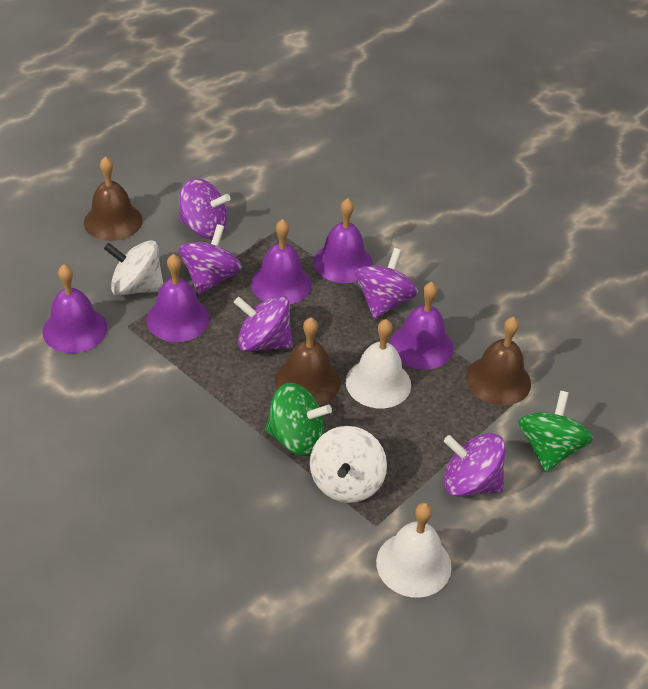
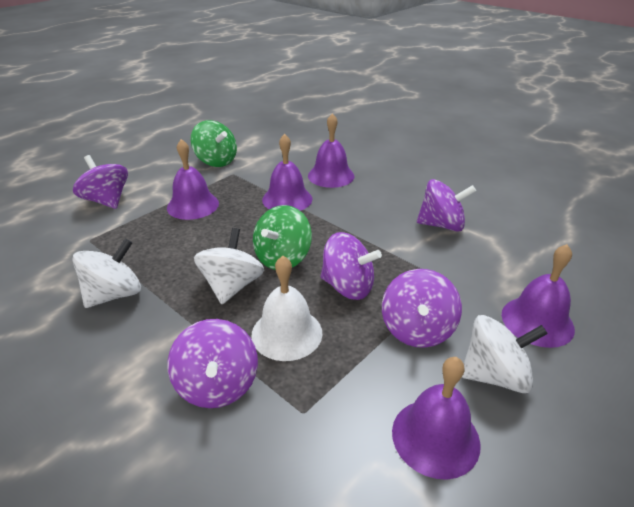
brown bell: 3 -> 0
white bell: 2 -> 1
white spinning top: 2 -> 3

